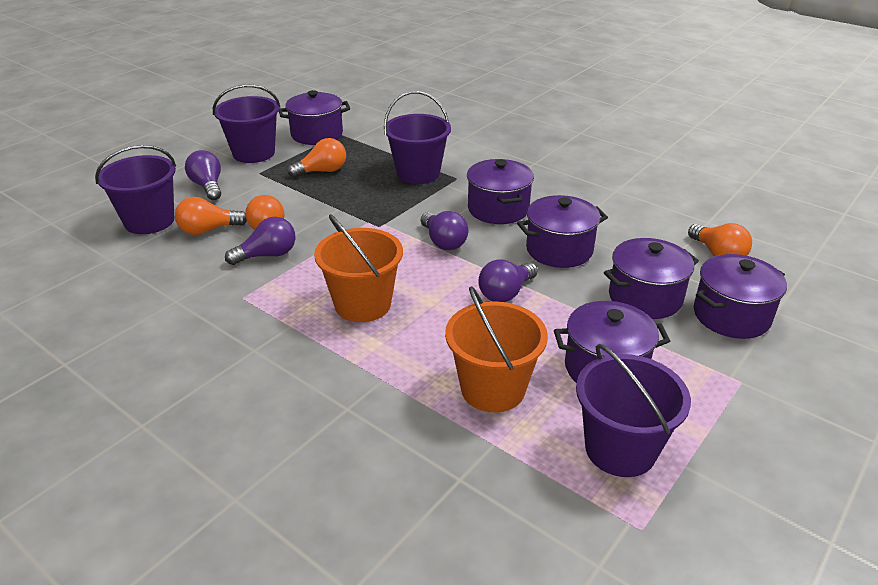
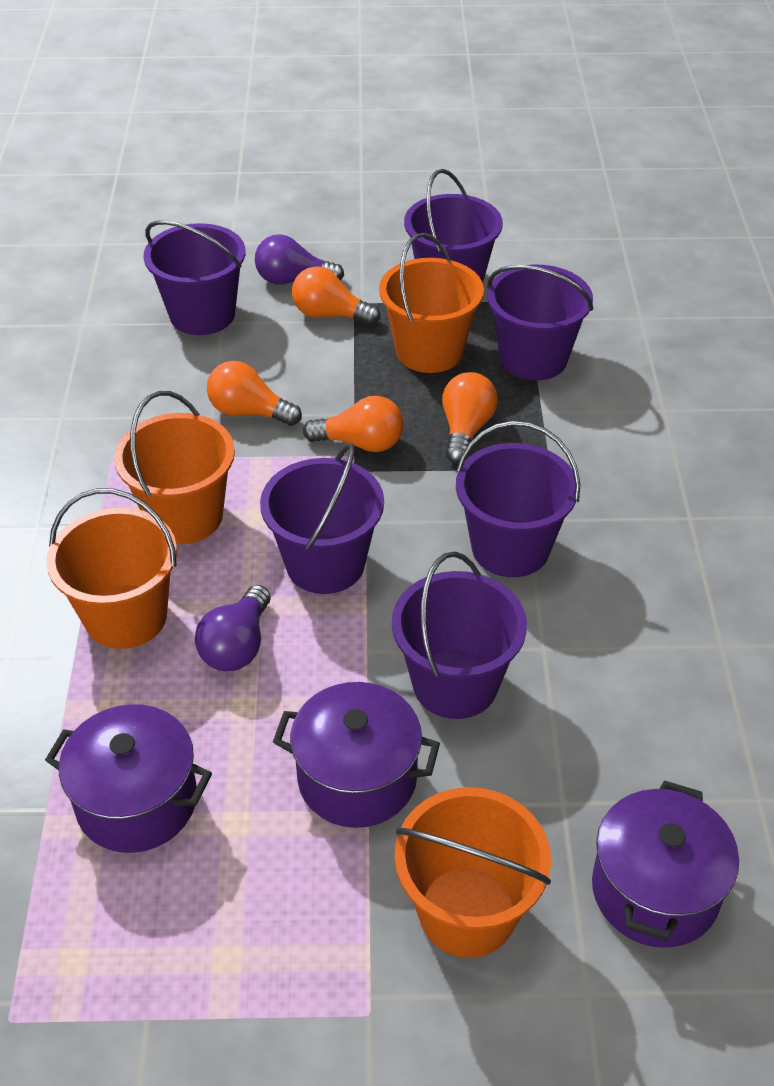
orange bucket: 2 -> 4
purple bucket: 4 -> 6
purple light bulb: 4 -> 2
purple pot: 6 -> 3

